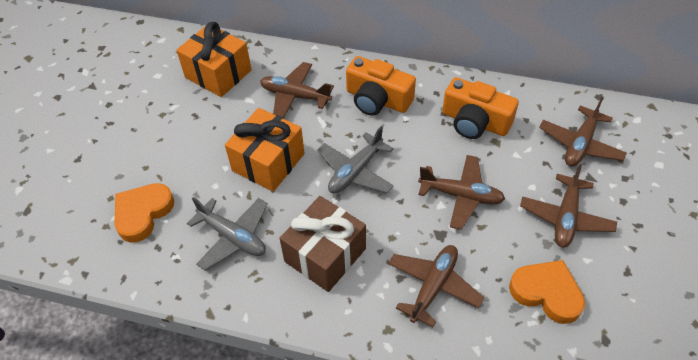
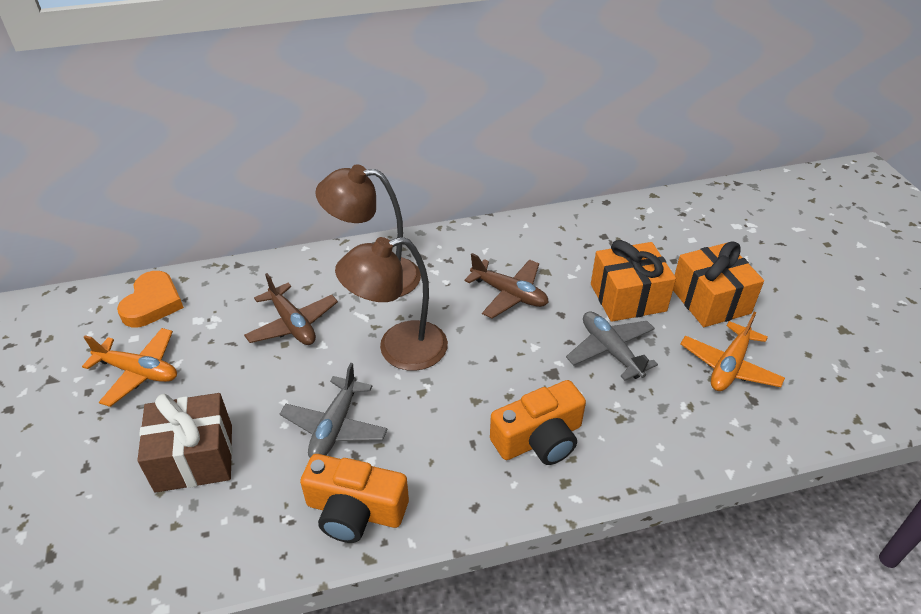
brown lamp: 0 -> 2
brown plane: 5 -> 2
orange heart: 2 -> 1
orange plane: 0 -> 2

